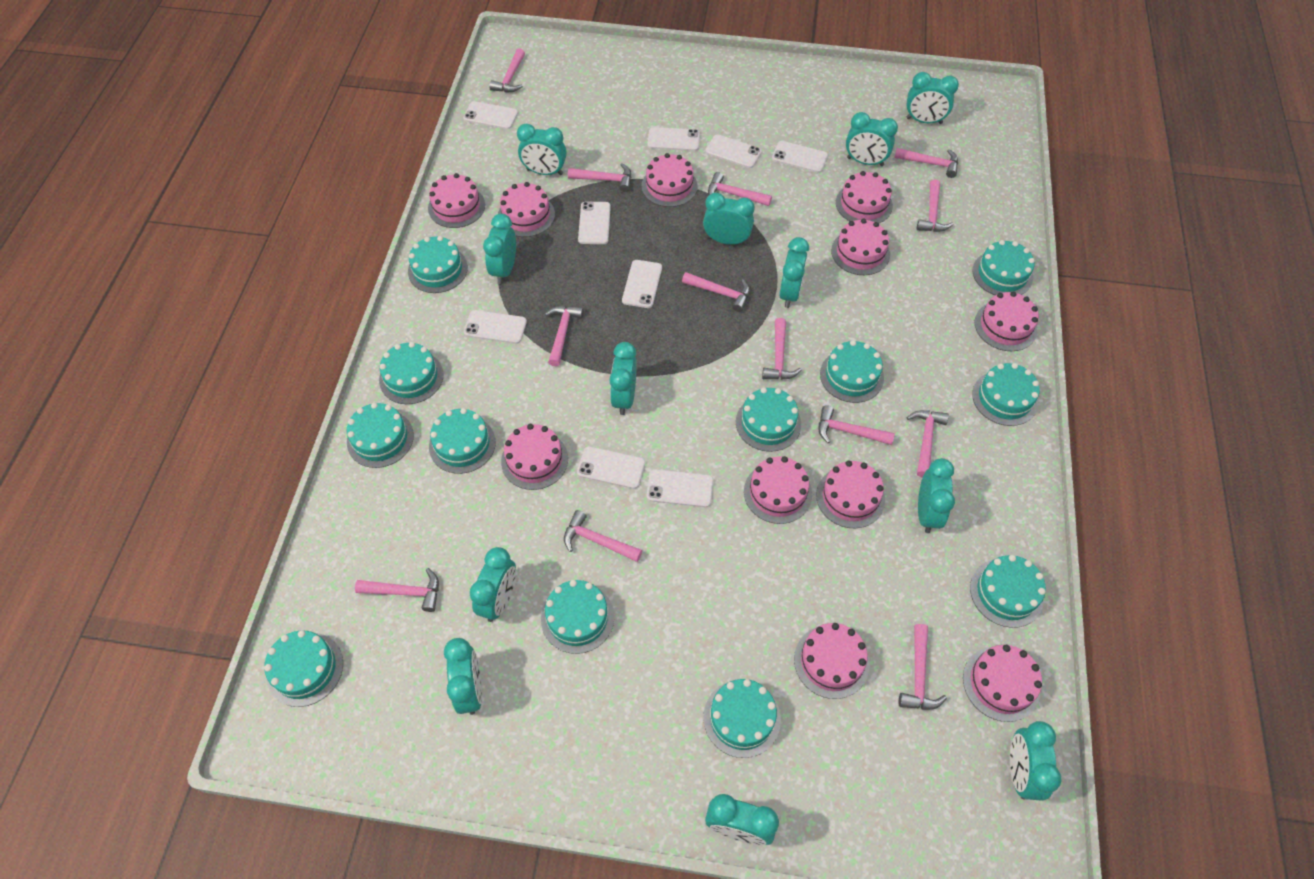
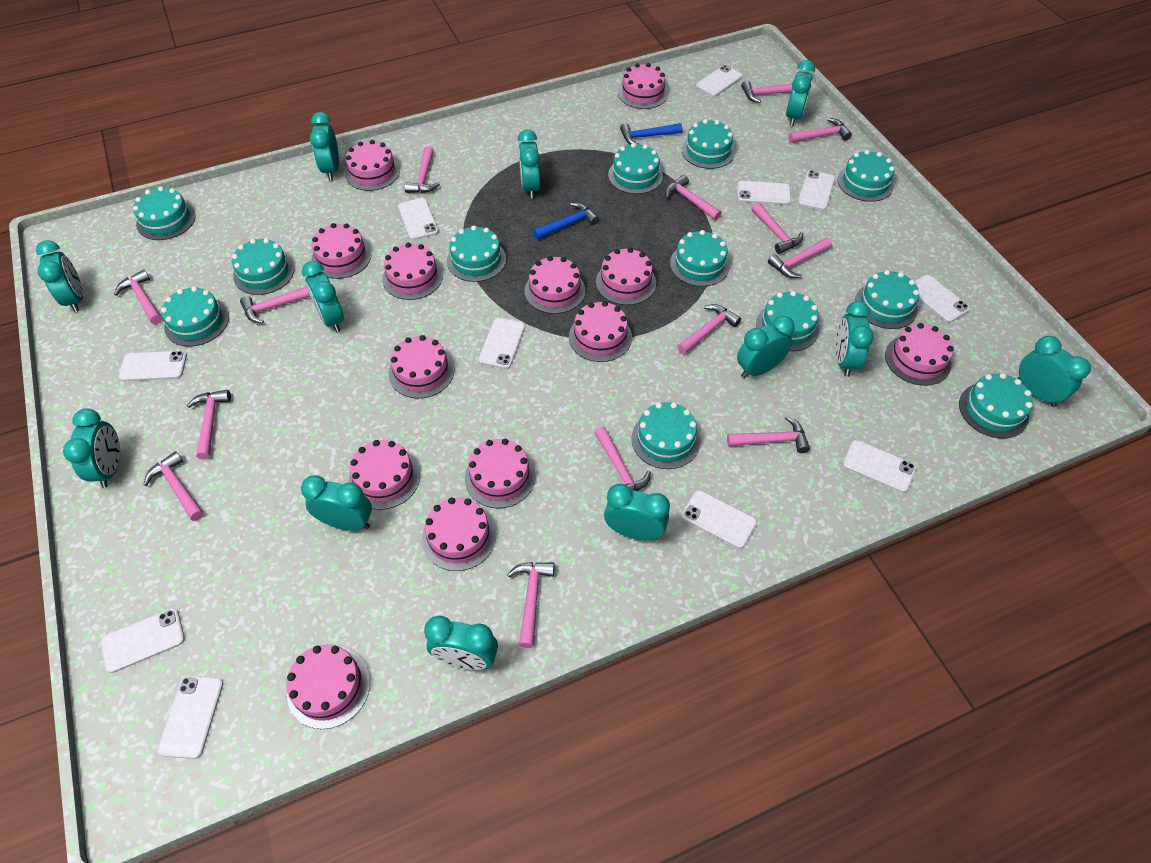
blue hammer: 0 -> 2
pink cake: 11 -> 13
pink hammer: 13 -> 14
white phone: 9 -> 11

